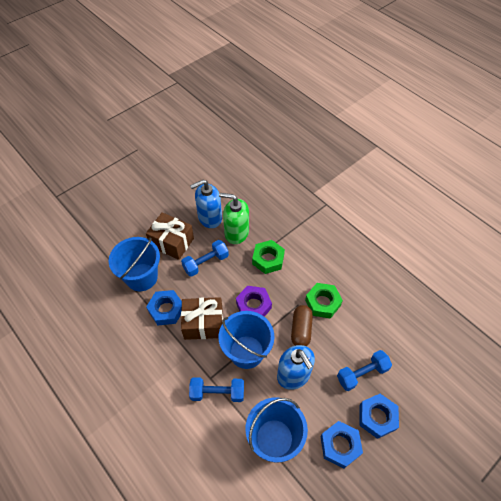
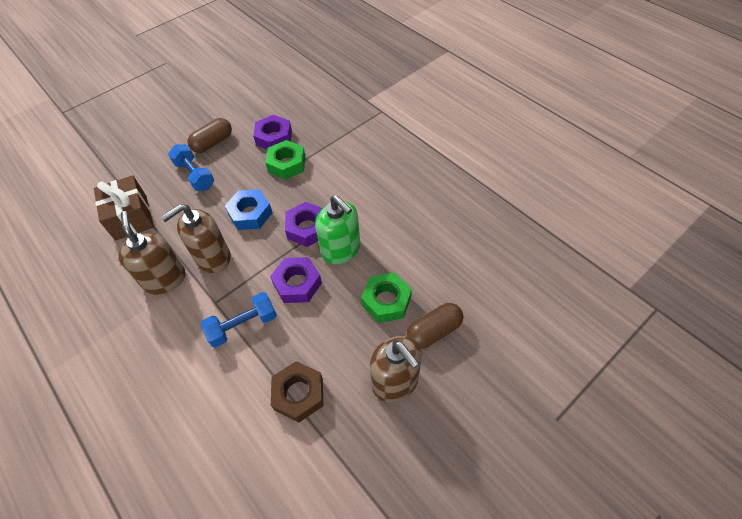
blue bucket: 3 -> 0
blue dumbbell: 3 -> 2
blue nut: 3 -> 1
blue soap dispenser: 2 -> 0
brown capsule: 1 -> 2
brown gift: 2 -> 1
brown nut: 0 -> 1
brown soap dispenser: 0 -> 3
purple nut: 1 -> 3

